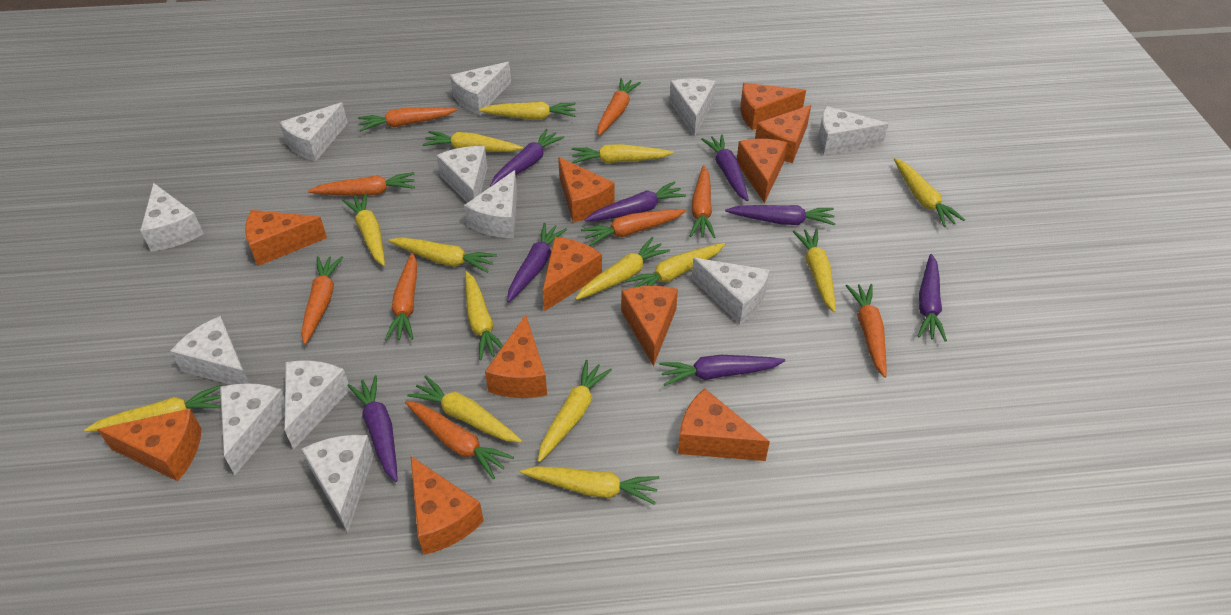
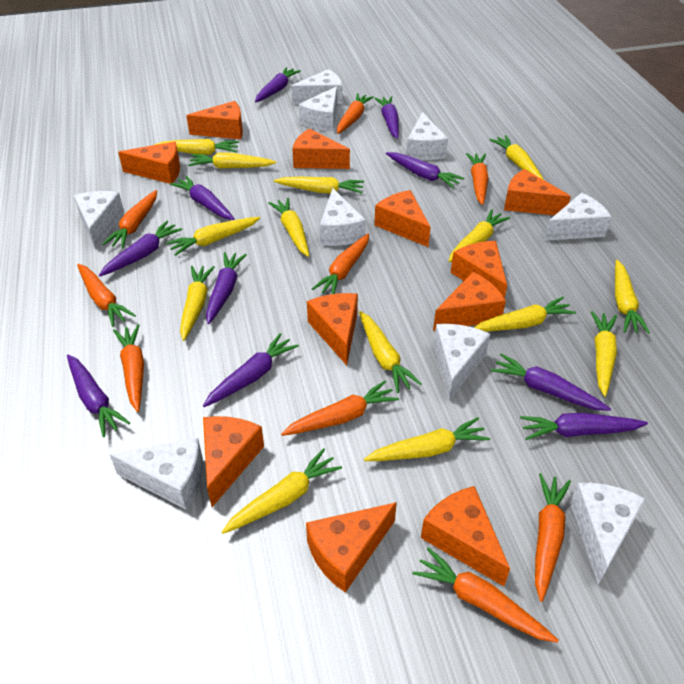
purple carrot: 8 -> 10
white cheese: 12 -> 9

